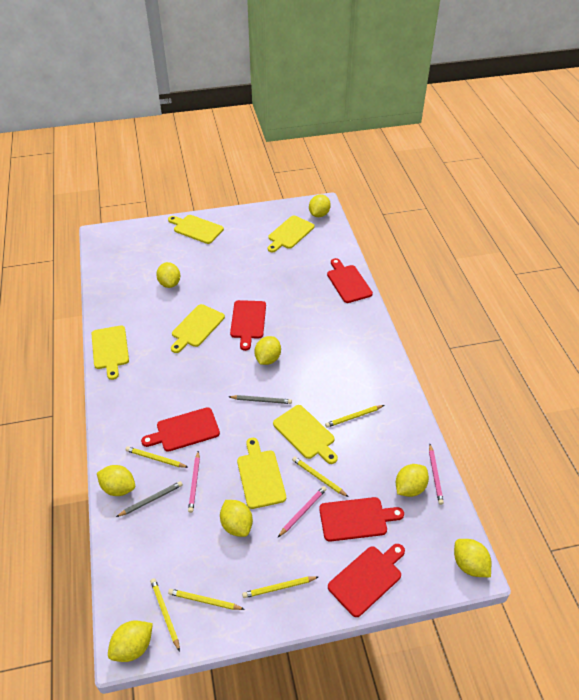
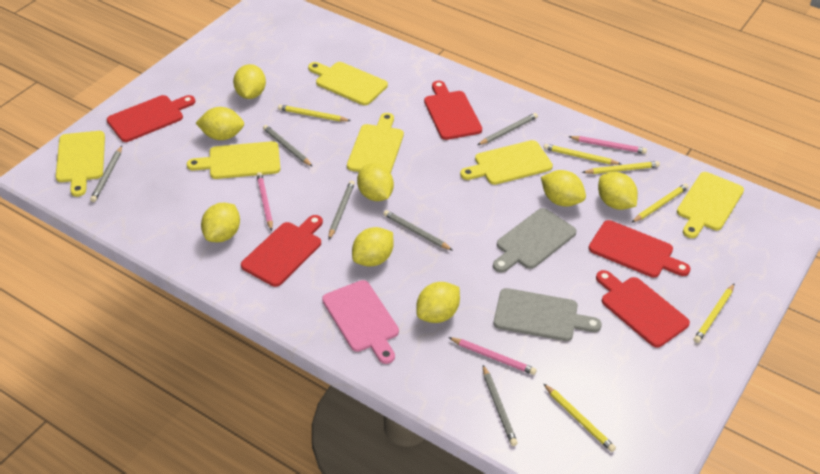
grey cutting board: 0 -> 2
grey pencil: 2 -> 6
pink cutting board: 0 -> 1

